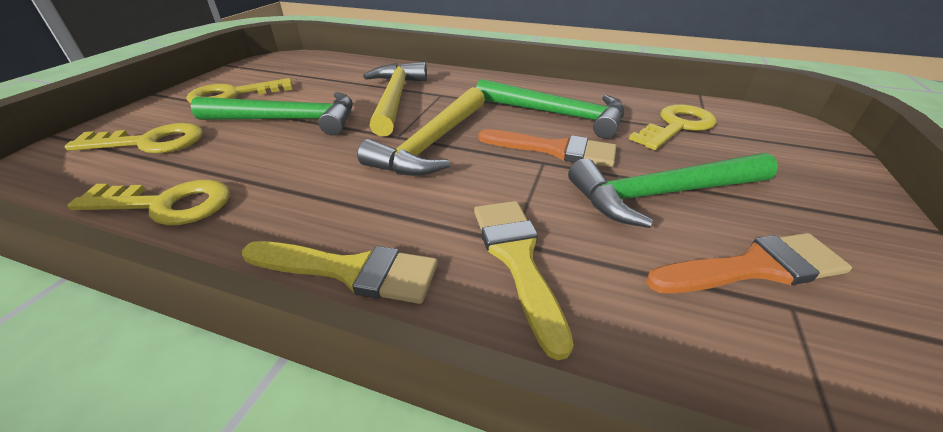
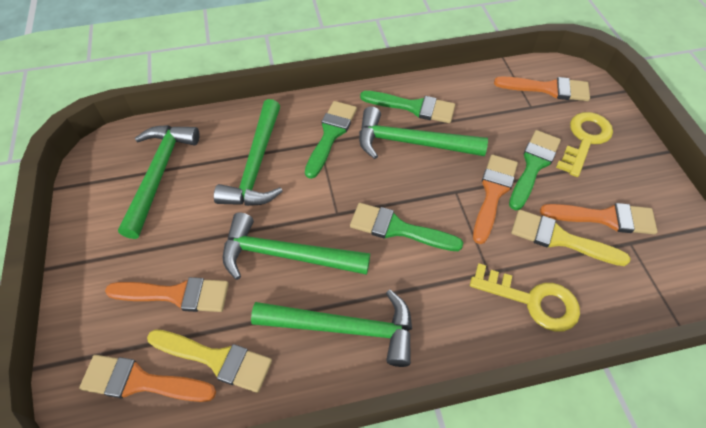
green brush: 0 -> 4
green hammer: 3 -> 5
orange brush: 2 -> 5
yellow hammer: 2 -> 0
yellow key: 4 -> 2

